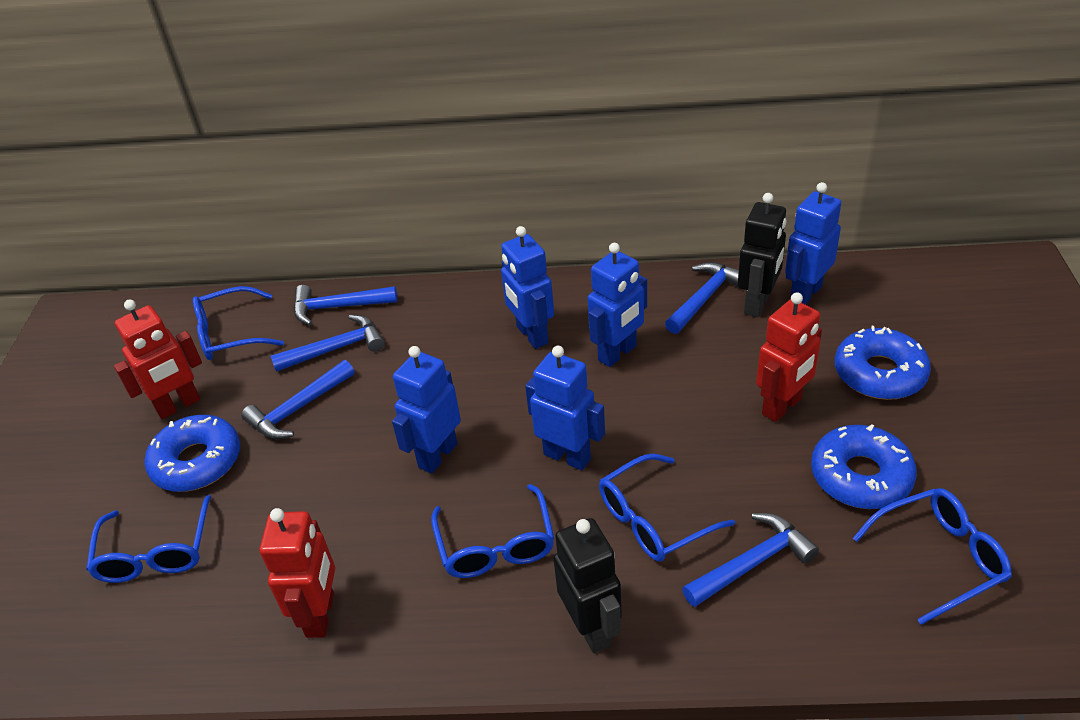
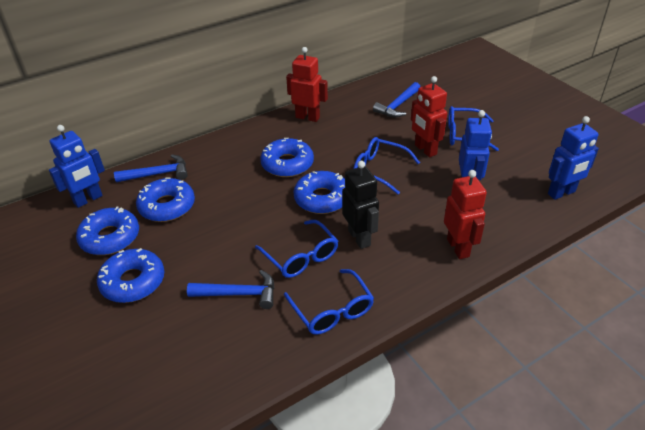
black robot: 2 -> 1
blue donut: 3 -> 5
blue glasses: 5 -> 4
blue hammer: 5 -> 3
blue robot: 5 -> 3

